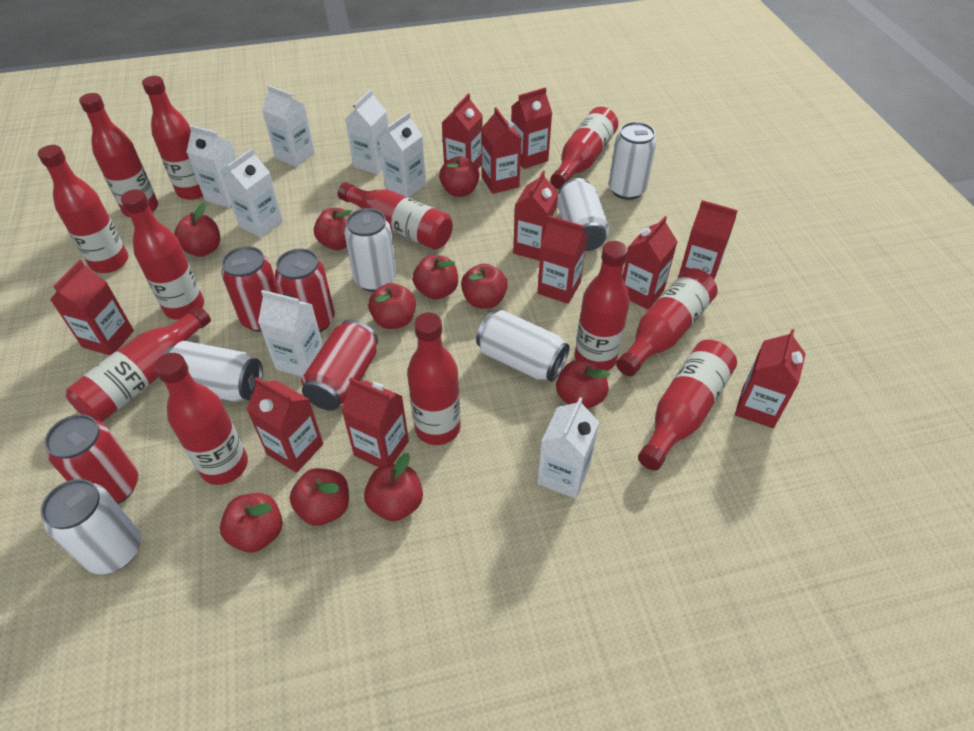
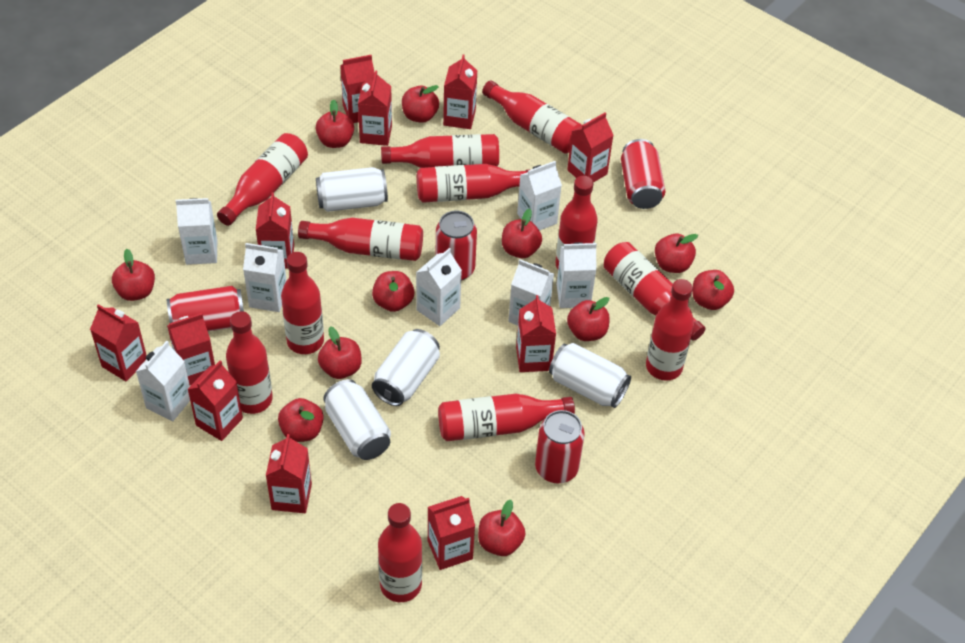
red apple: 10 -> 11
white can: 6 -> 4

